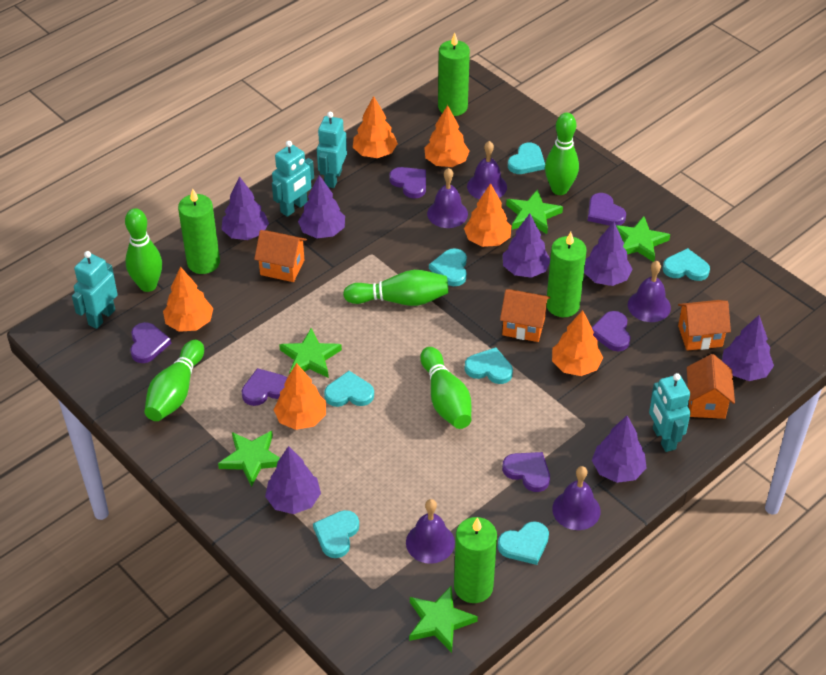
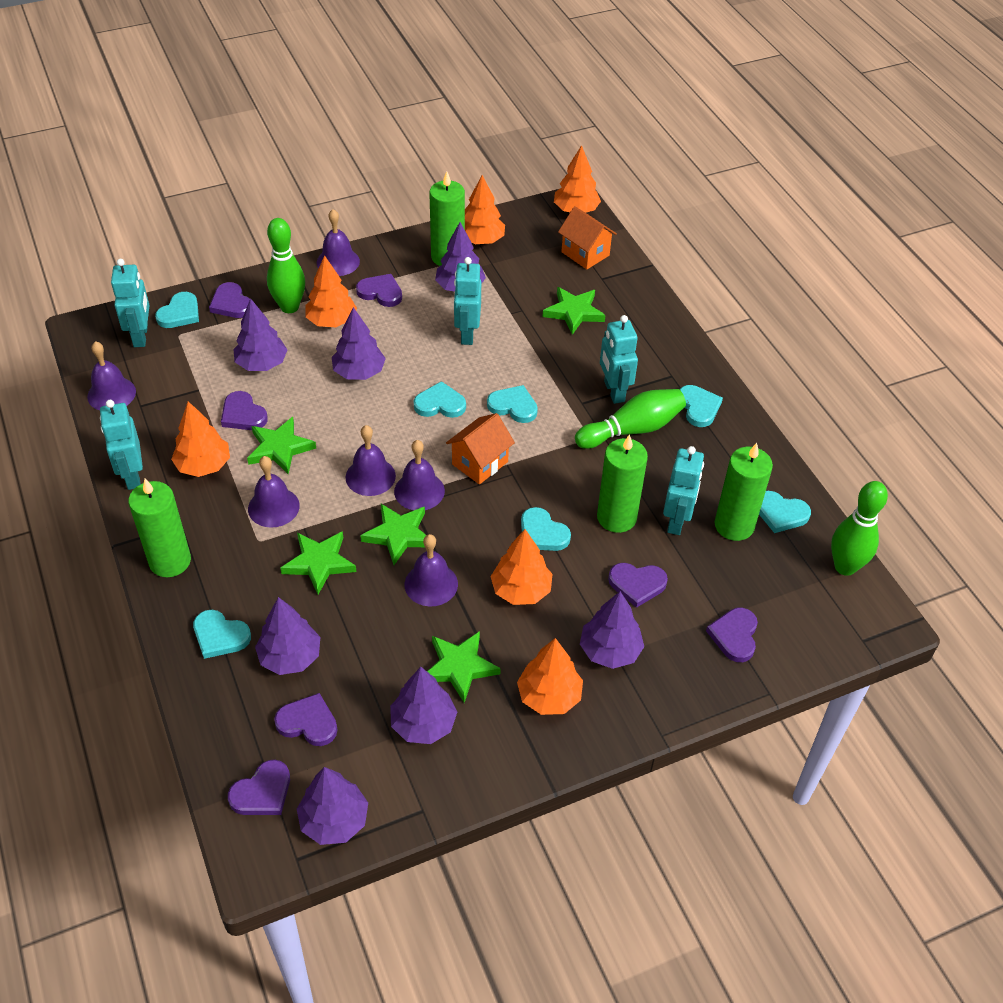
green bowling pin: 5 -> 3
orange house: 4 -> 2
purple bell: 5 -> 6
purple heart: 6 -> 7
turquoise robot: 4 -> 5

